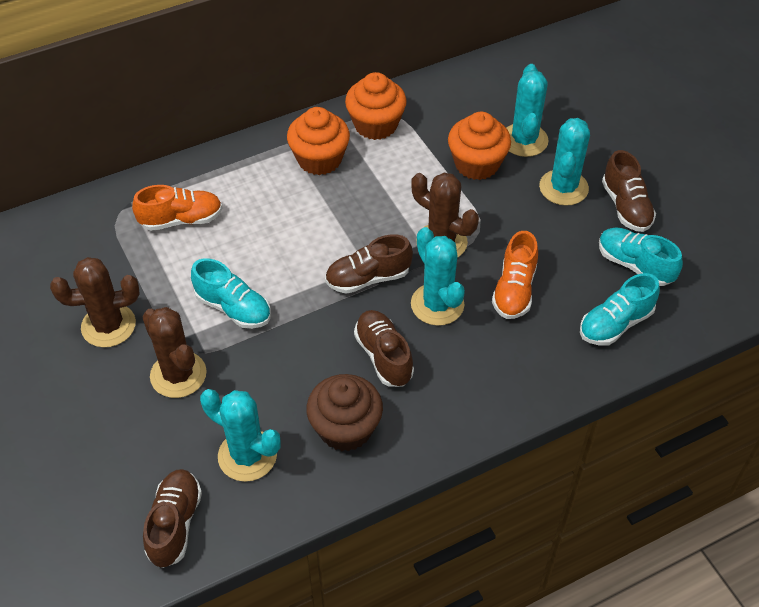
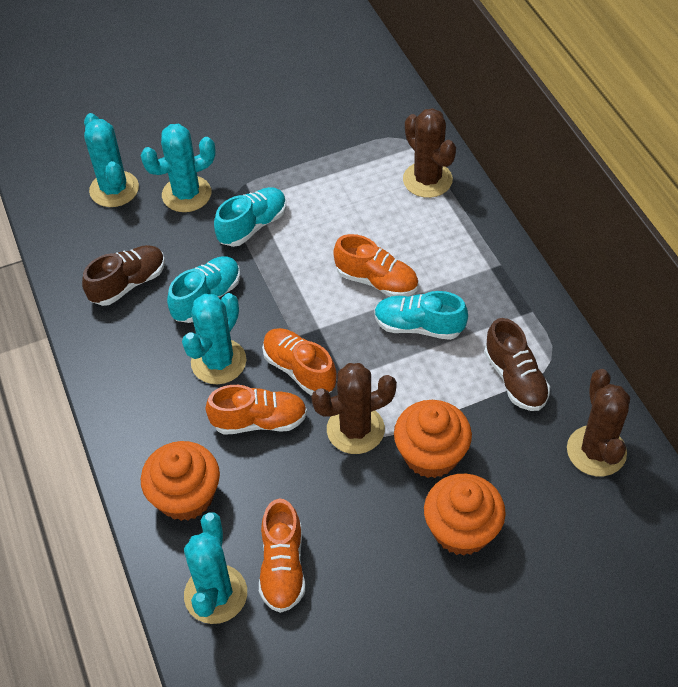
brown cupcake: 1 -> 0
brown shoe: 4 -> 2
orange shoe: 2 -> 4

